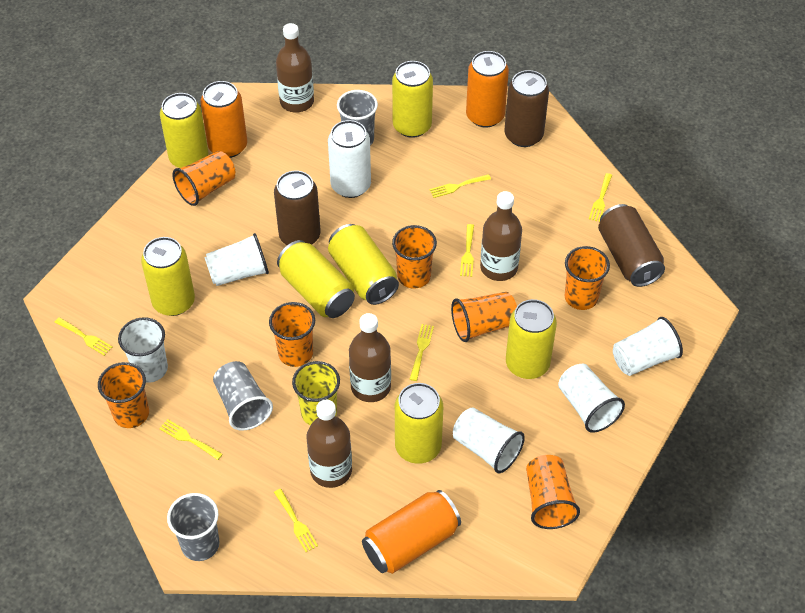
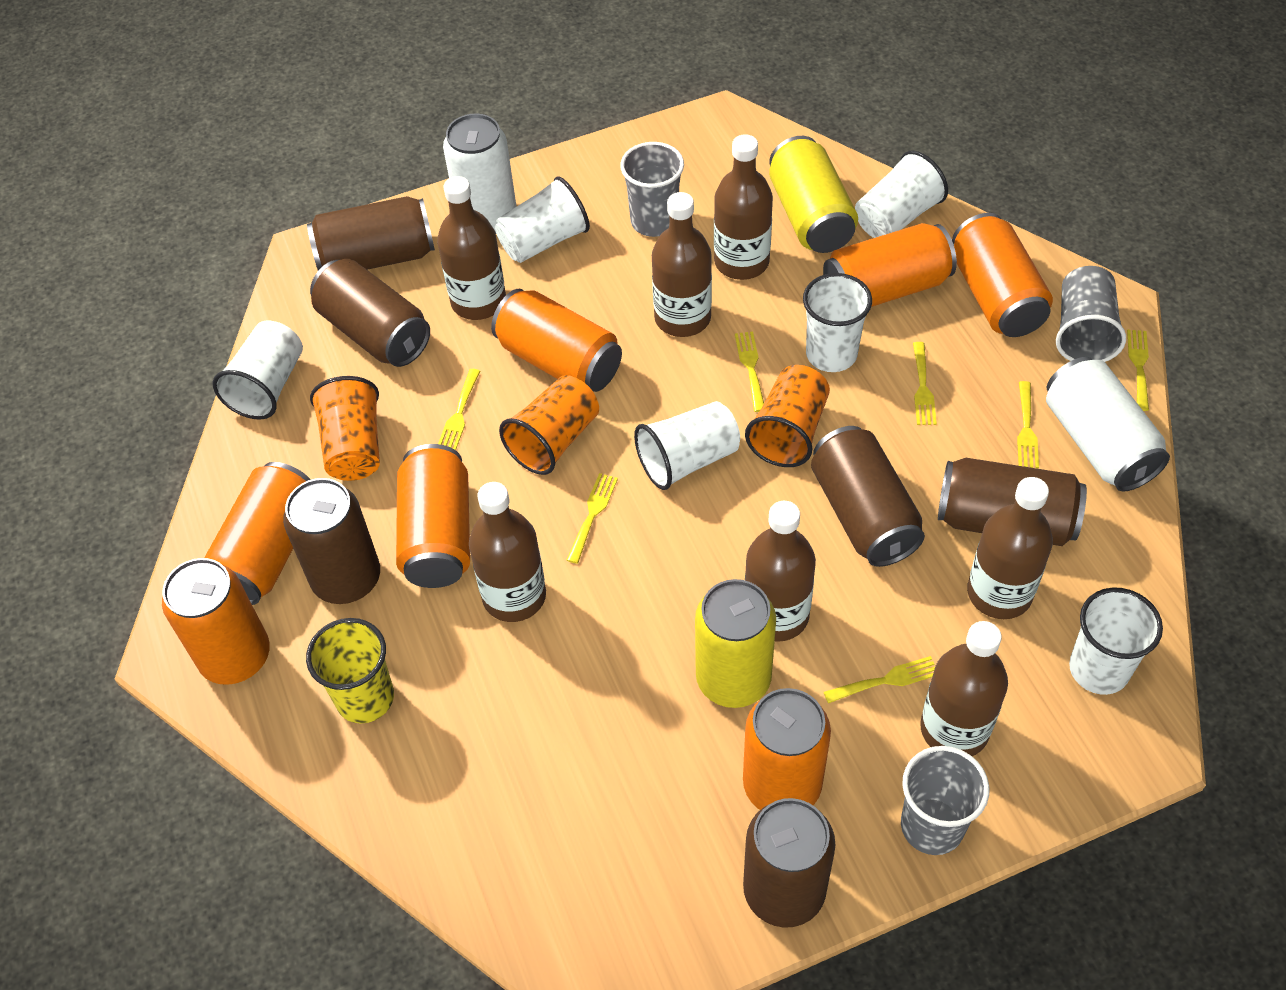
brown bottle: 4 -> 7
brown can: 3 -> 6
orange can: 3 -> 7
orange cup: 7 -> 3
white can: 1 -> 2
white cup: 5 -> 6
yellow can: 7 -> 2

